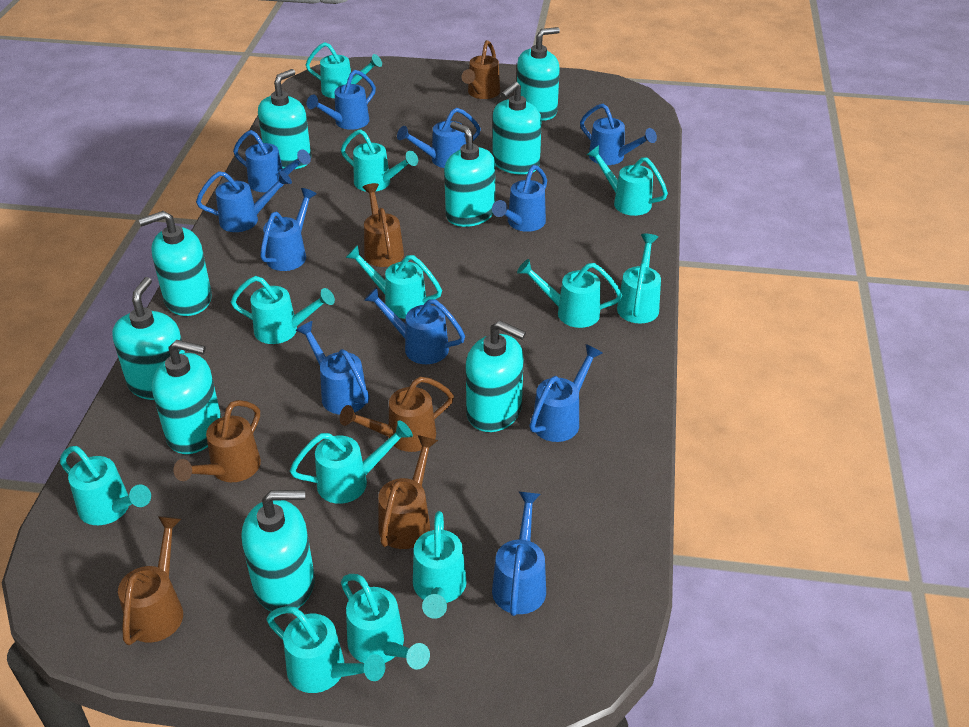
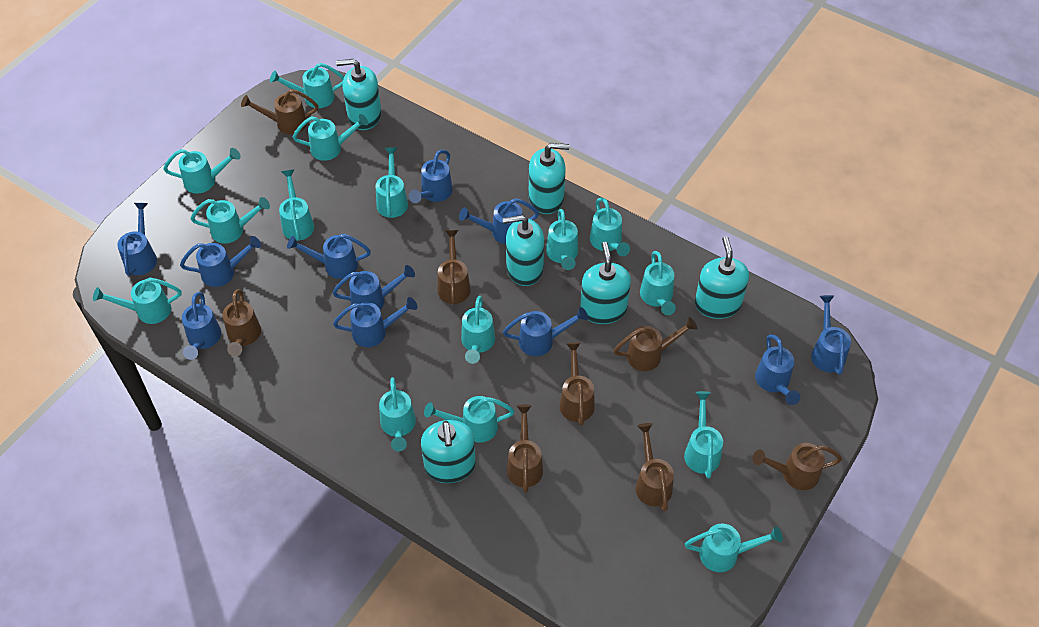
brown watering can: 6 -> 8
turquoise soap dispenser: 9 -> 6
turquoise watering can: 12 -> 15

